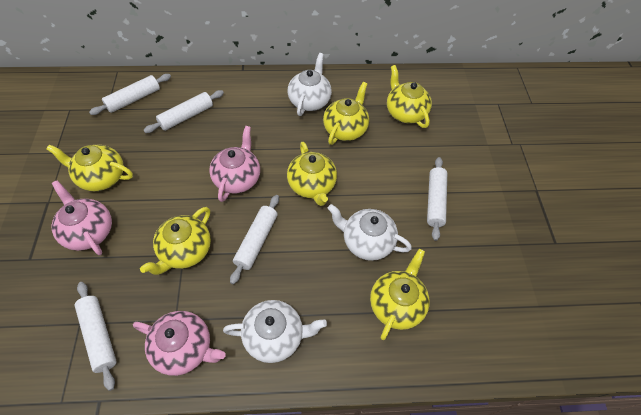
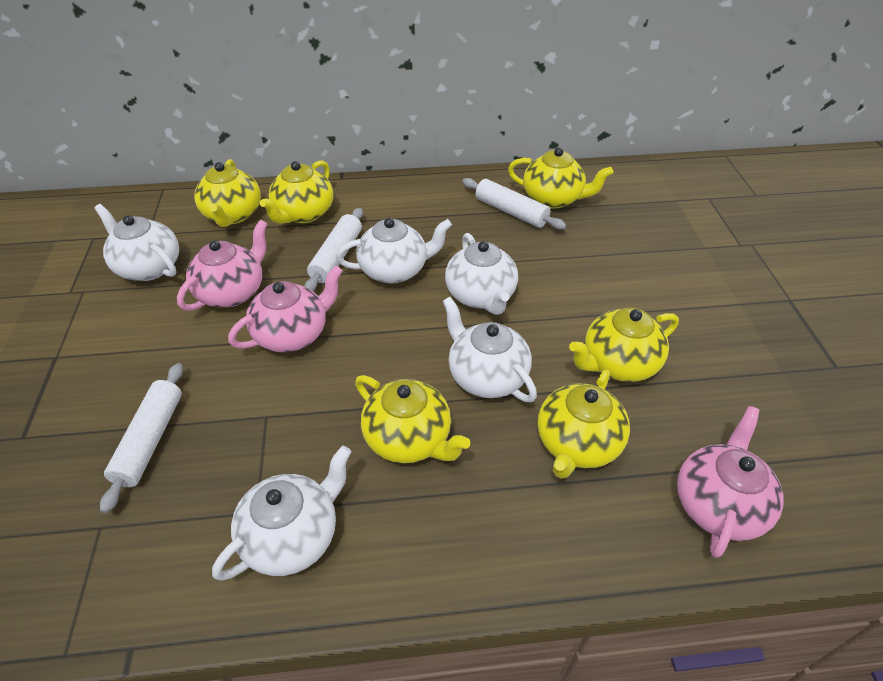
white rolling pin: 5 -> 3
white teapot: 3 -> 5

